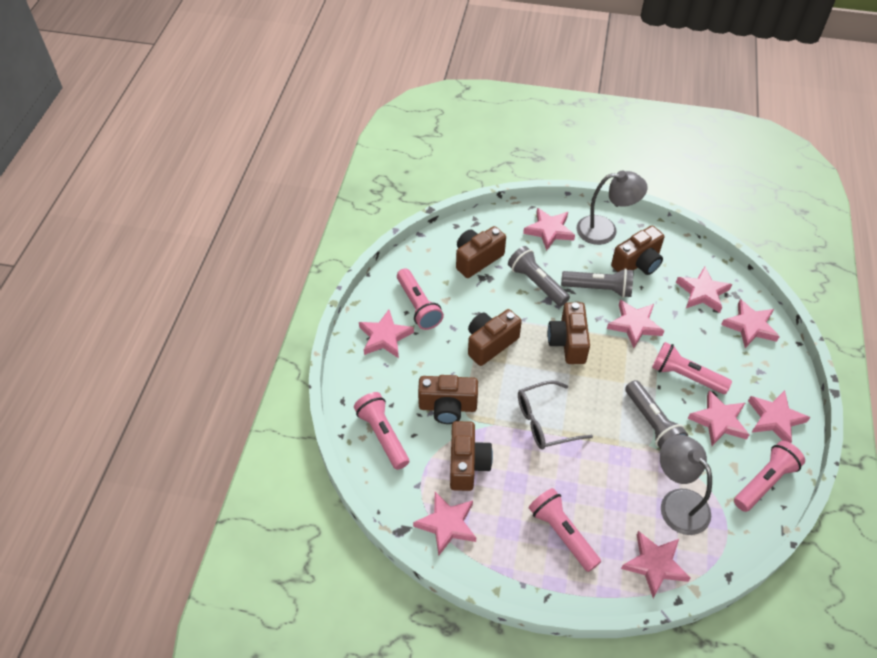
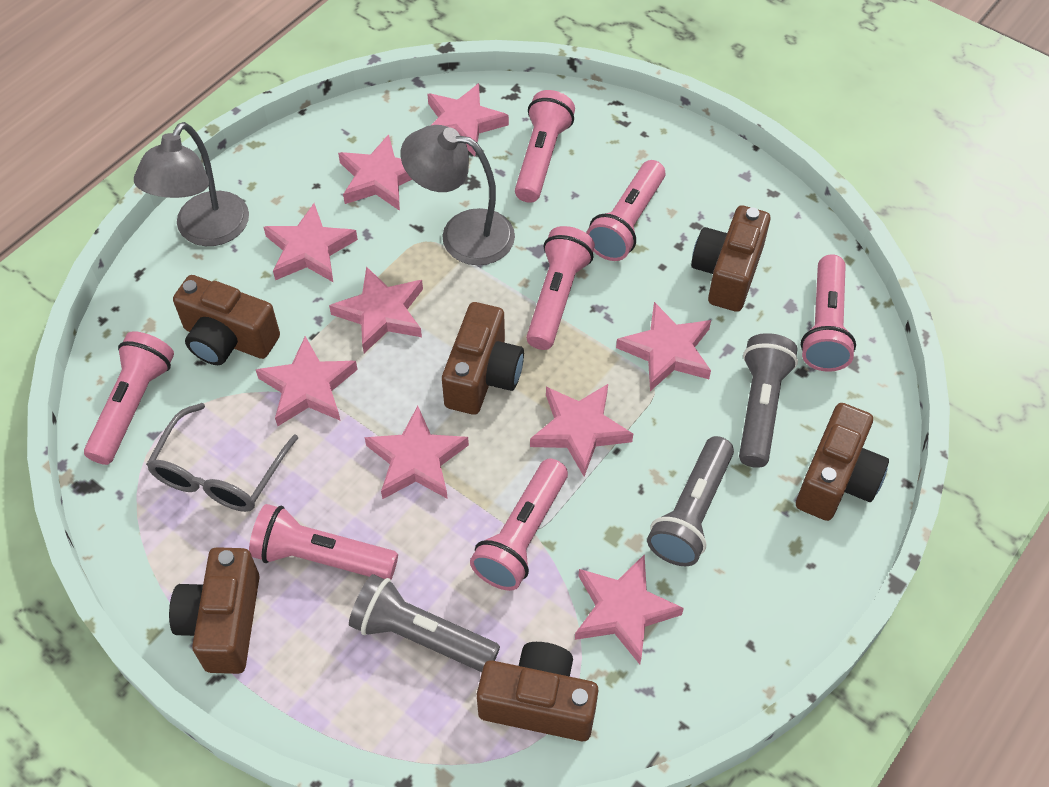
pink flashlight: 5 -> 7

